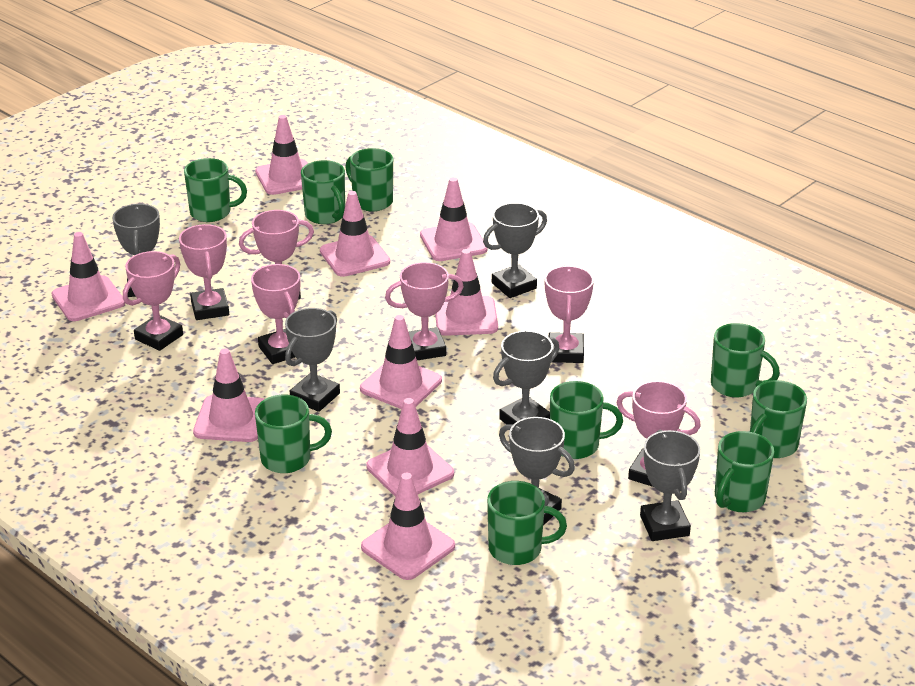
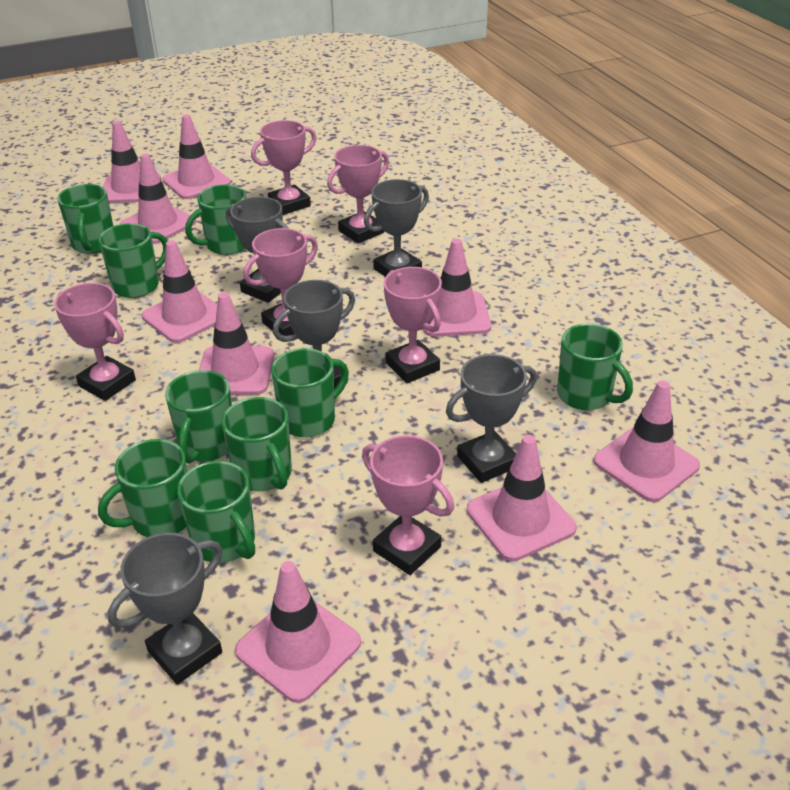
grey trophy: 6 -> 5
pink trophy: 7 -> 6

